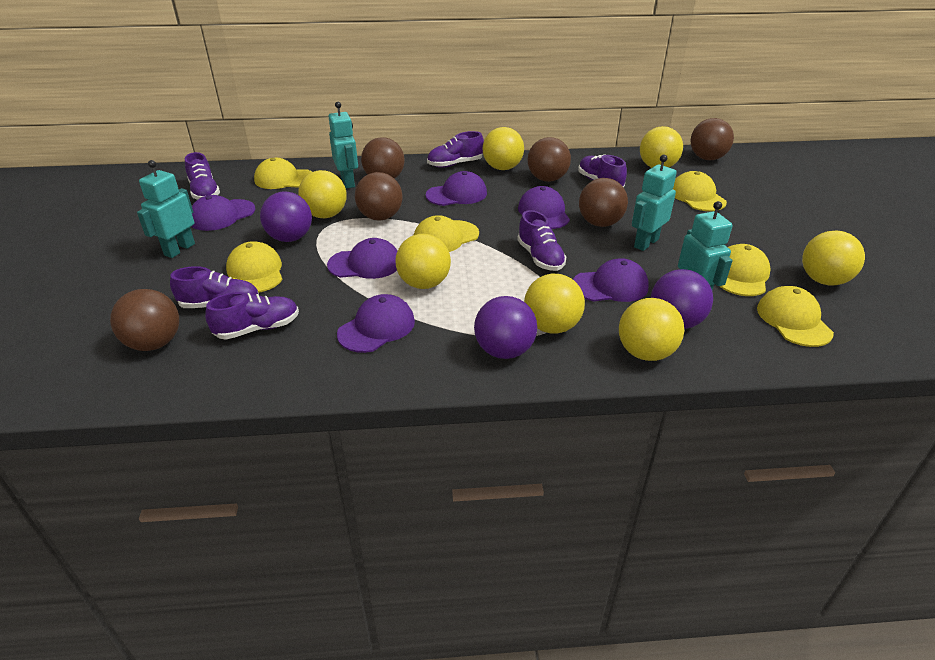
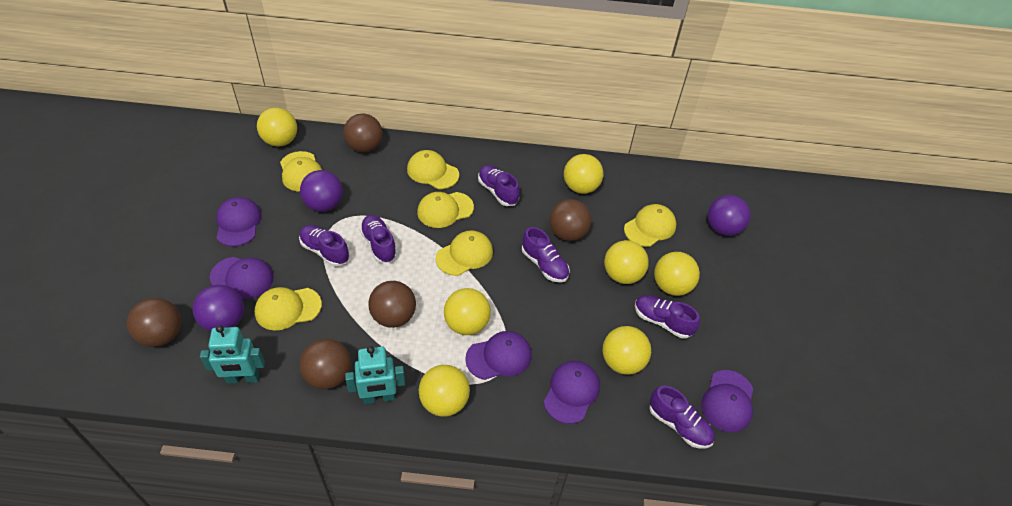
brown ball: 6 -> 5
purple cap: 6 -> 5
turquoise robot: 4 -> 2

